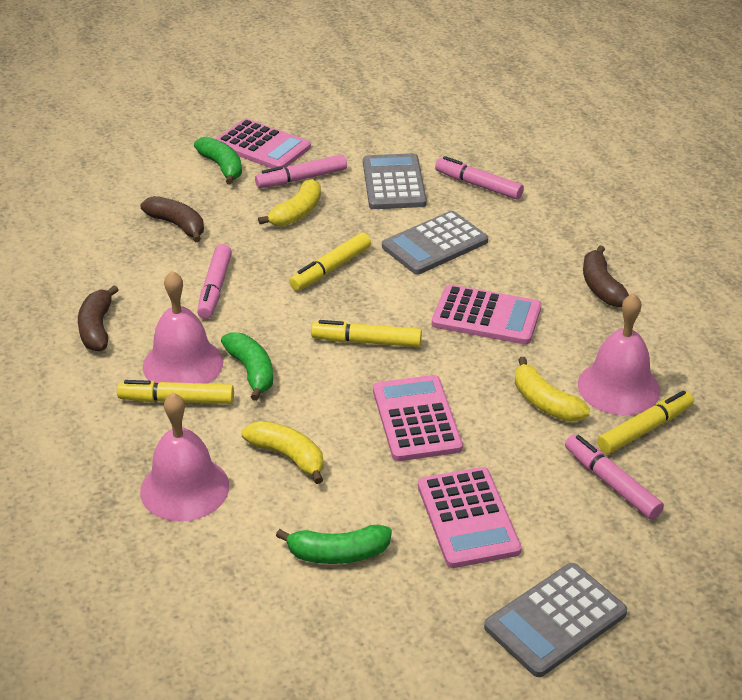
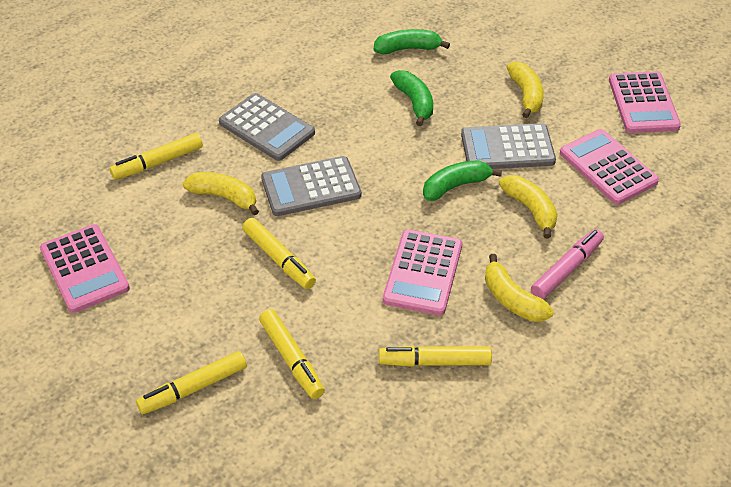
brown banana: 3 -> 0
pink bell: 3 -> 0
pink marker: 4 -> 1
yellow banana: 3 -> 4
yellow marker: 4 -> 5

